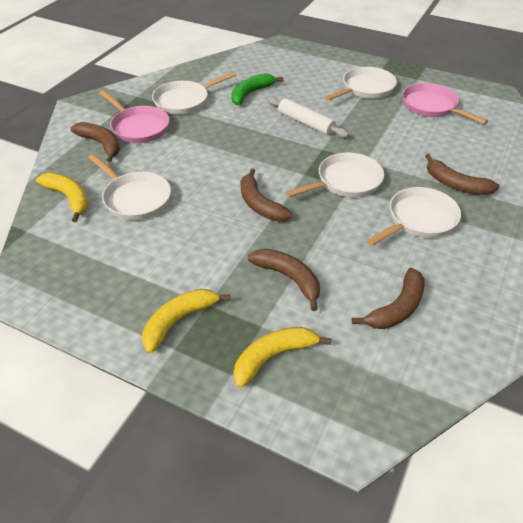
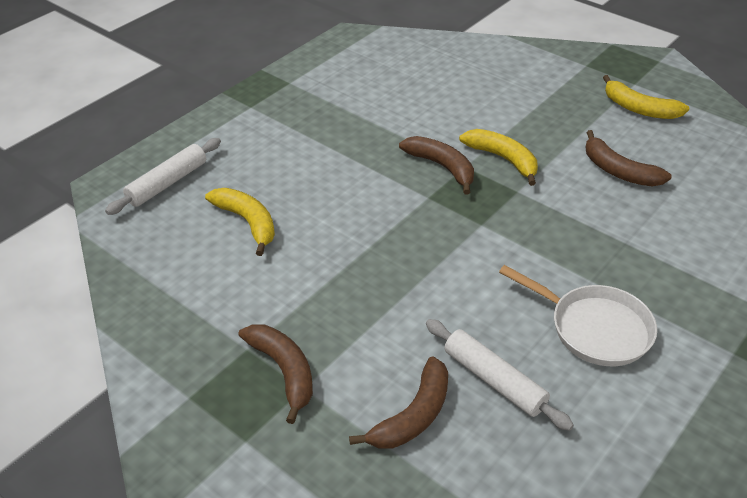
brown banana: 5 -> 4
green banana: 1 -> 0
pink pan: 2 -> 0
white pan: 5 -> 1
white rolling pin: 1 -> 2

